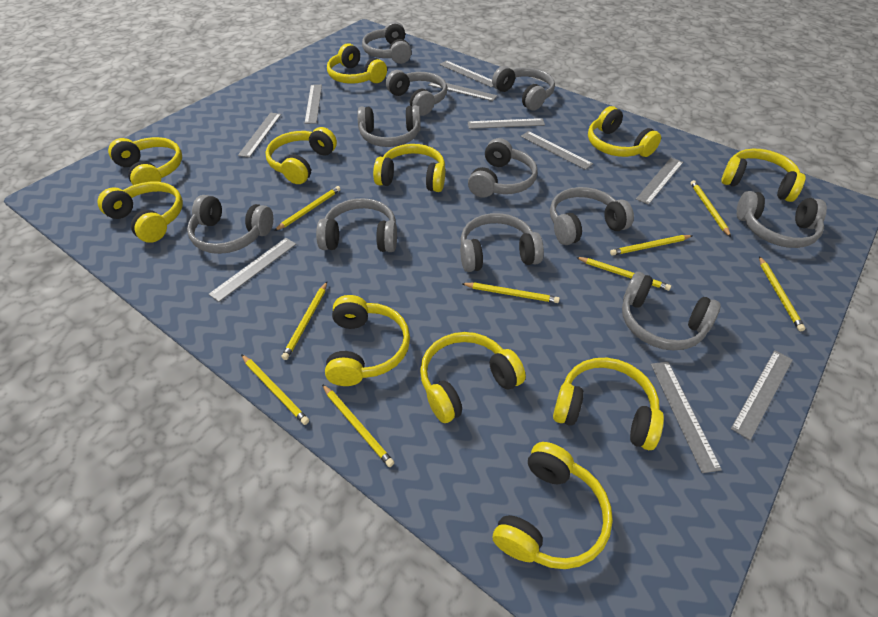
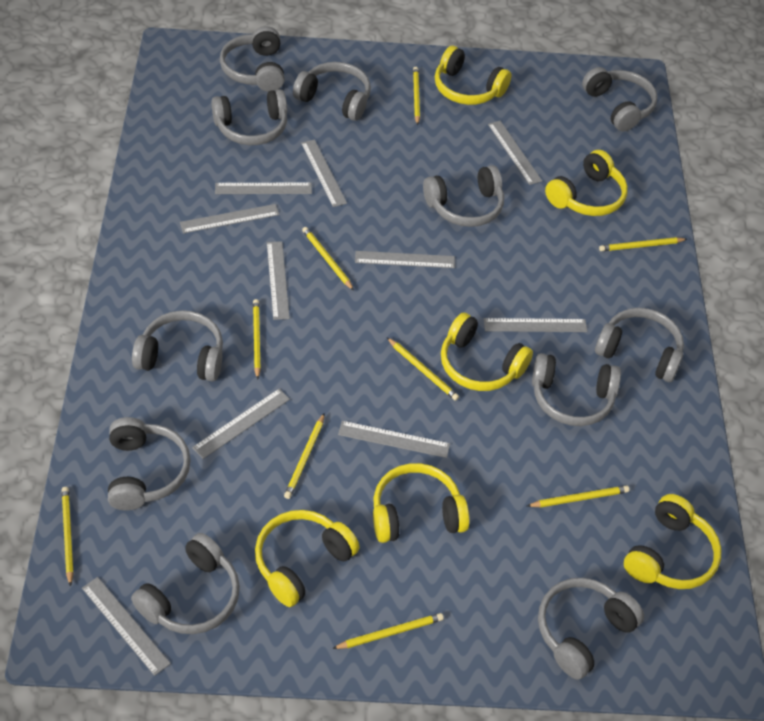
yellow headphones: 11 -> 6

